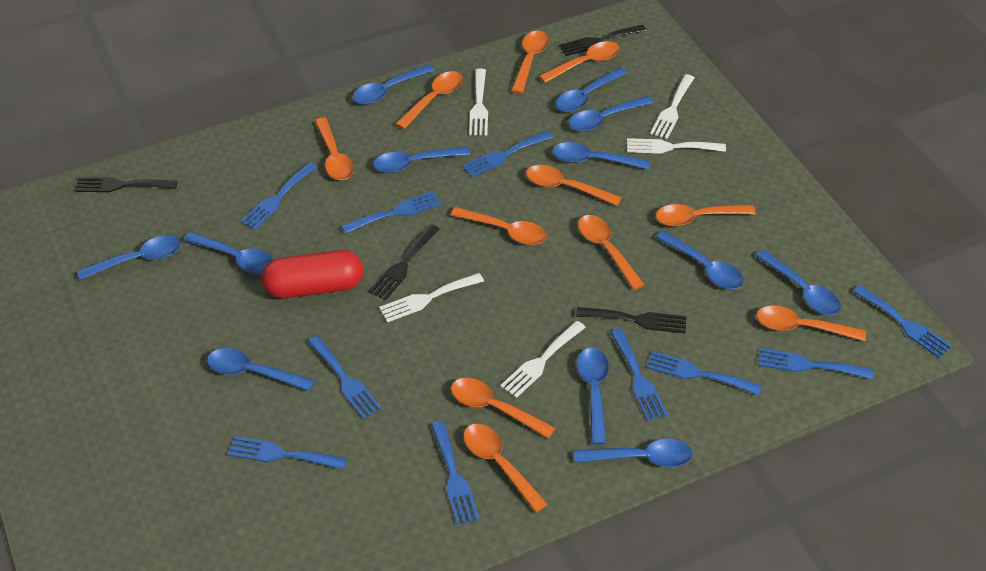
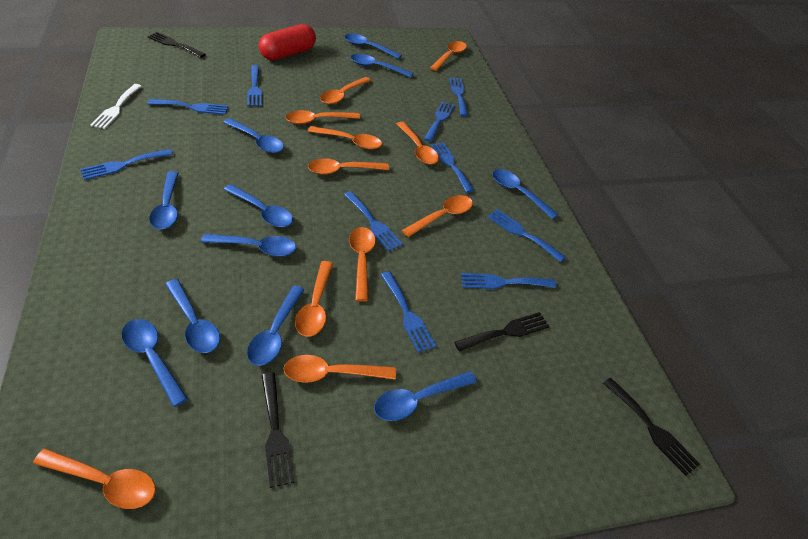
blue spoon: 12 -> 11
white fork: 5 -> 1

